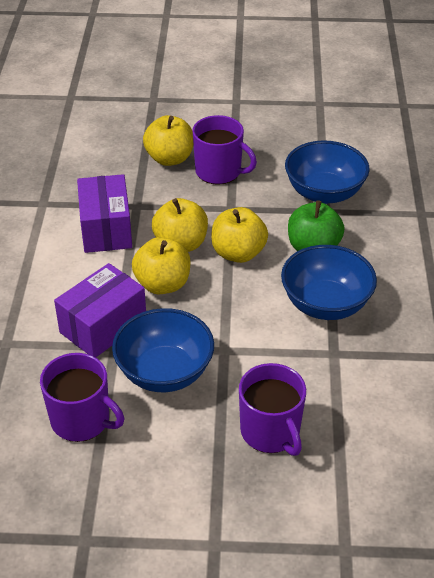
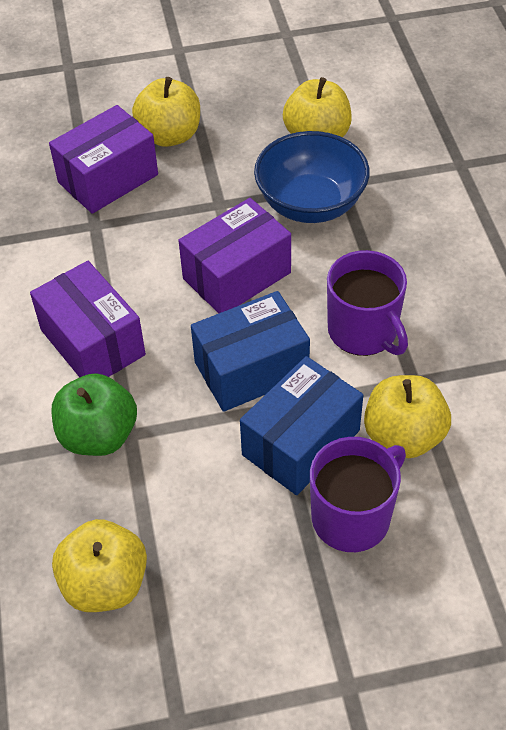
blue bowl: 3 -> 1
blue box: 0 -> 2
purple box: 2 -> 3
purple mug: 3 -> 2

